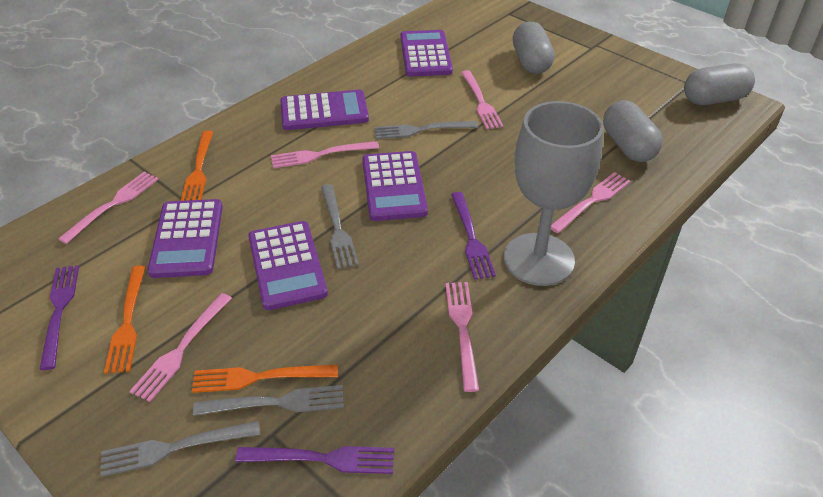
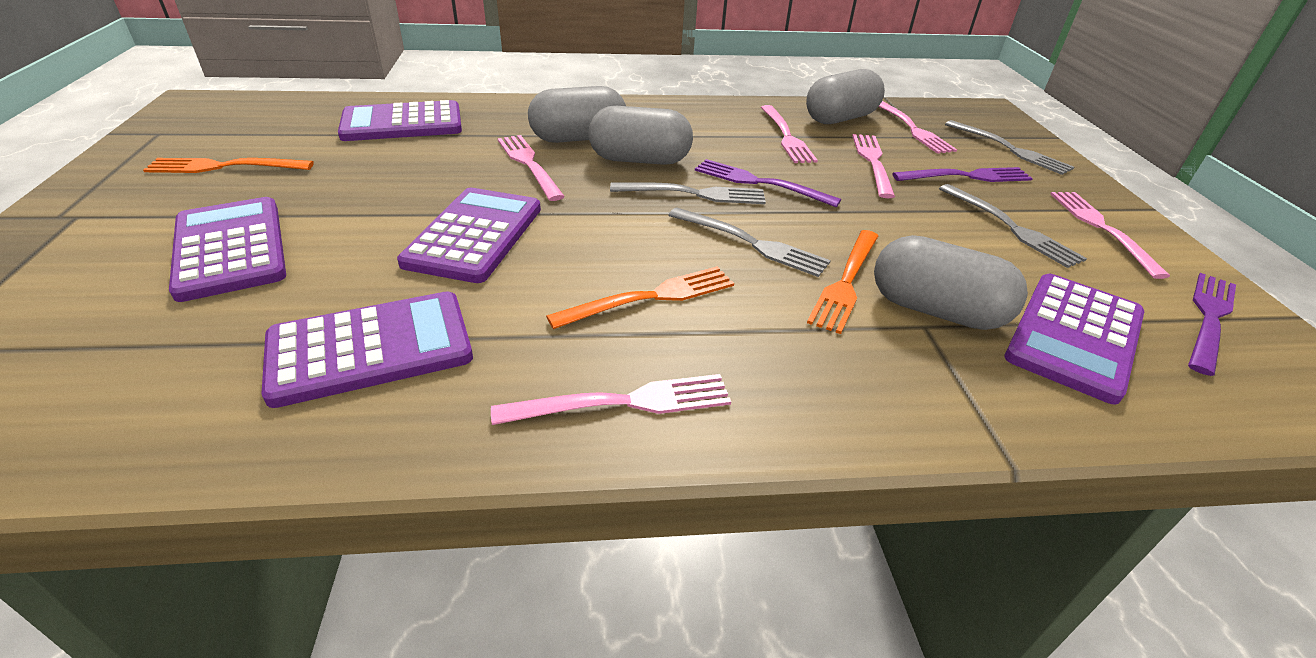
grey capsule: 3 -> 4
grey goblet: 1 -> 0

